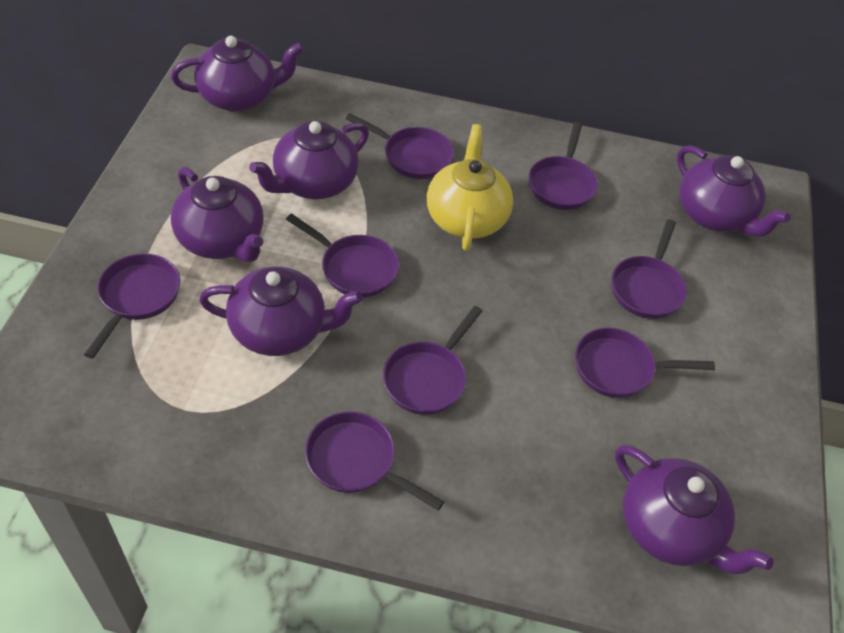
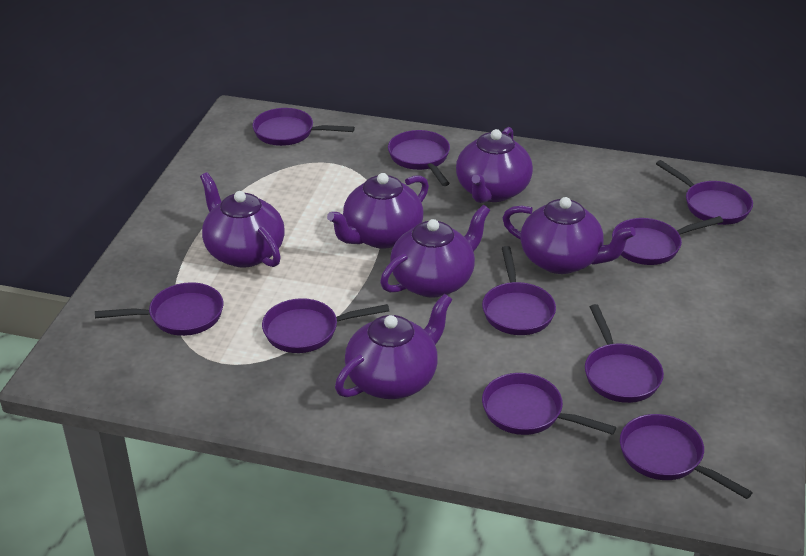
purple pan: 8 -> 10
yellow teapot: 1 -> 0

